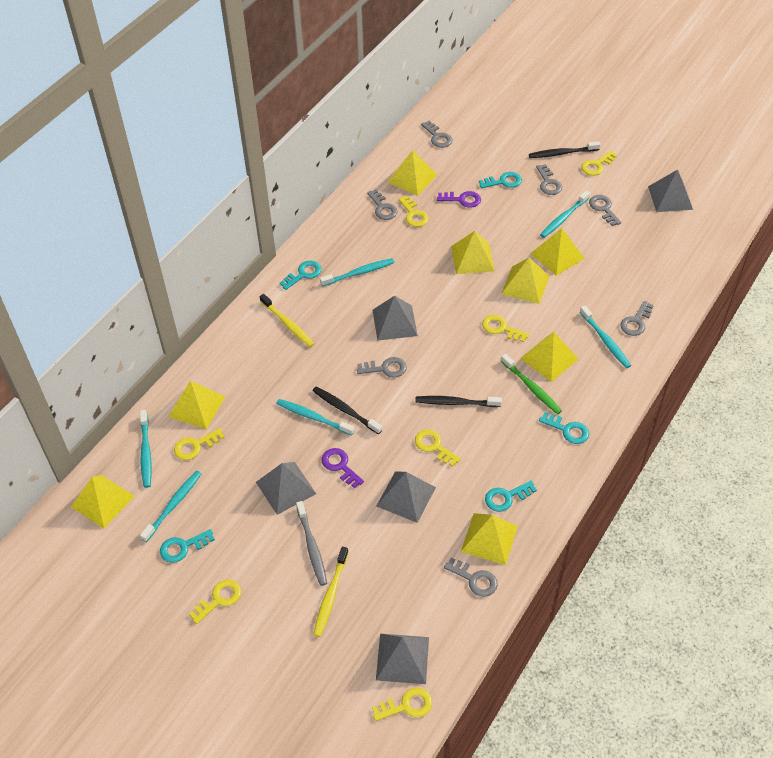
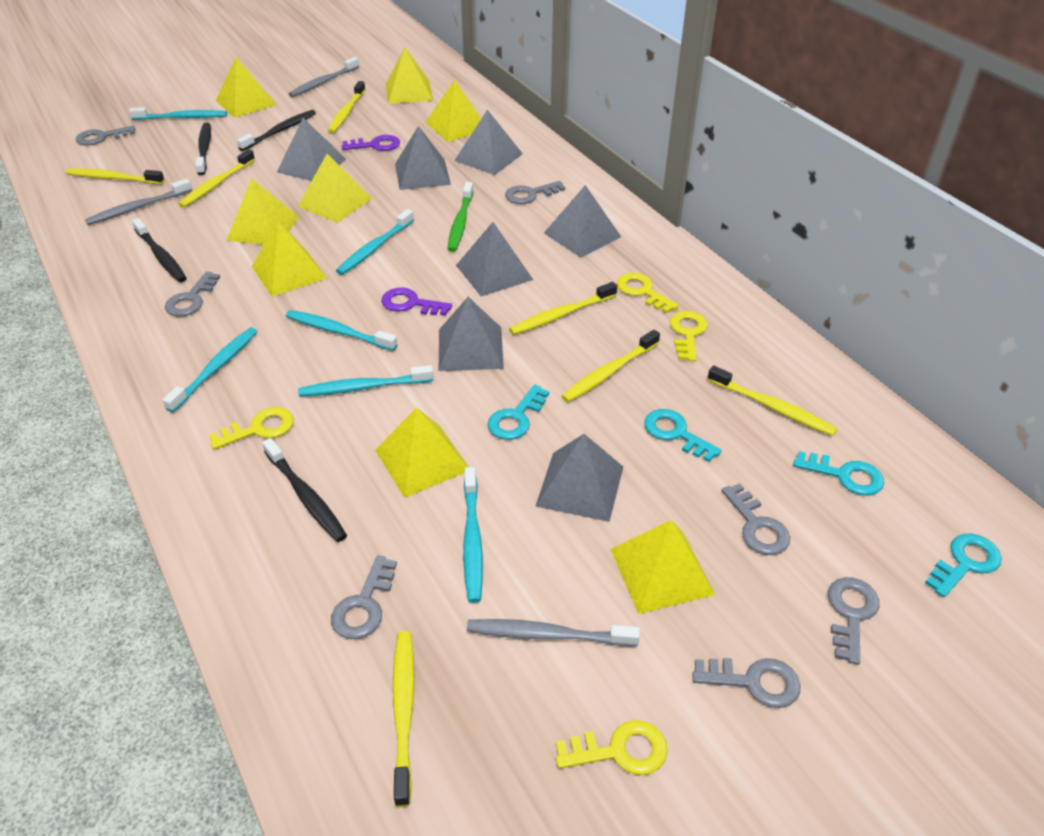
black toothbrush: 3 -> 4
grey pyramid: 5 -> 7
grey toothbrush: 1 -> 3
turquoise key: 5 -> 4
yellow key: 7 -> 4
yellow toothbrush: 2 -> 7

